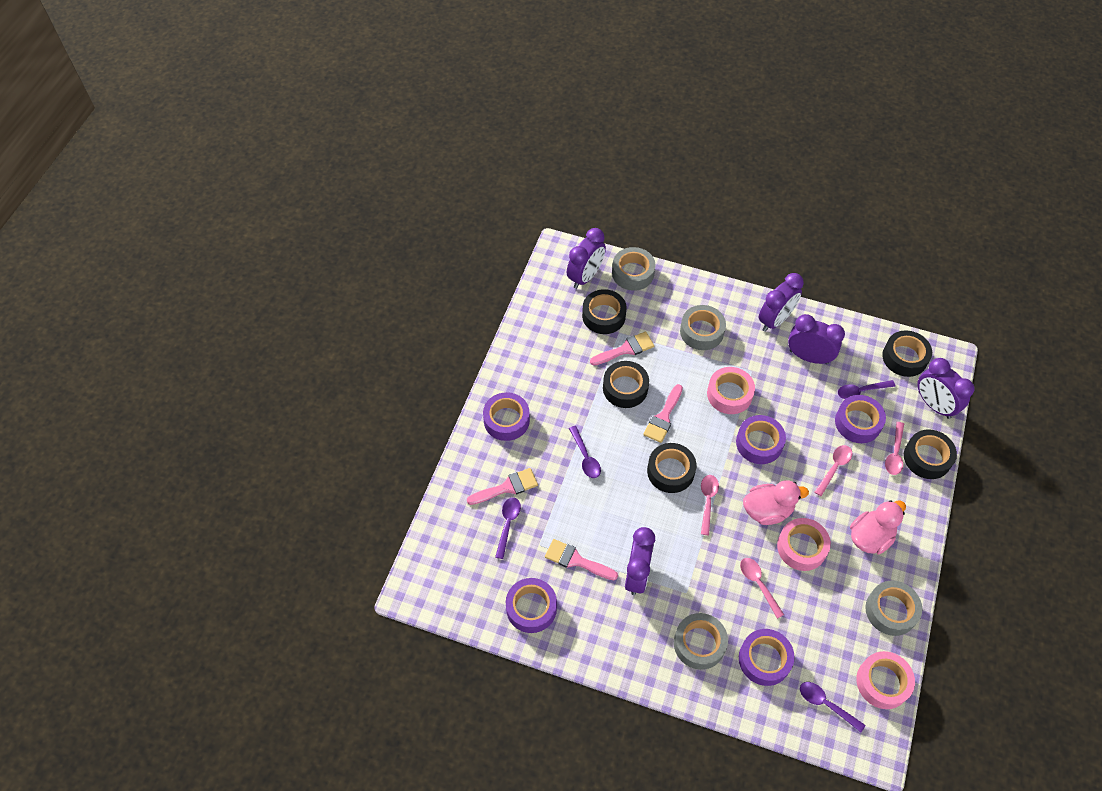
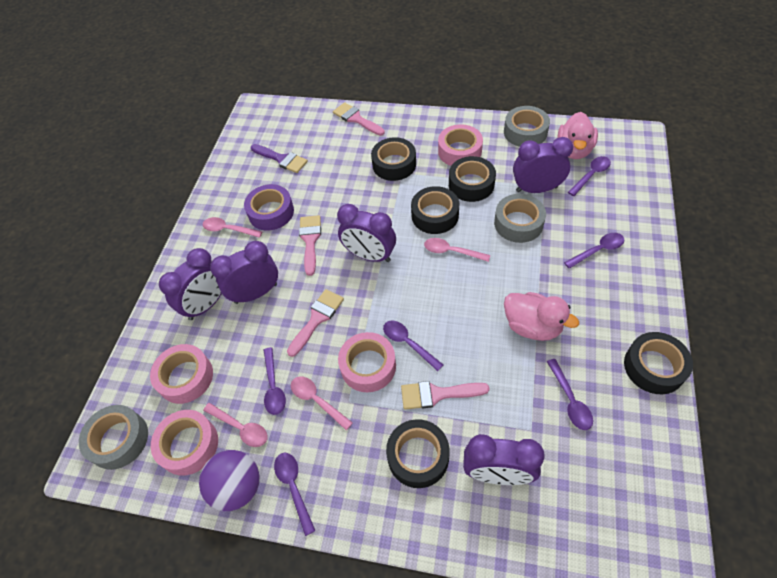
grey tape: 4 -> 3
pink tape: 3 -> 4
purple ball: 0 -> 1
purple brush: 0 -> 1
purple spoon: 4 -> 6
purple tape: 5 -> 1

